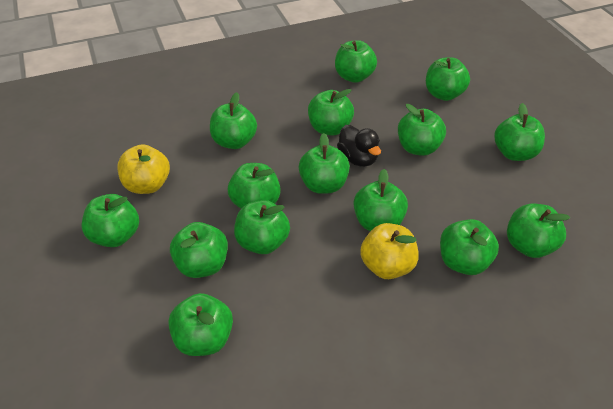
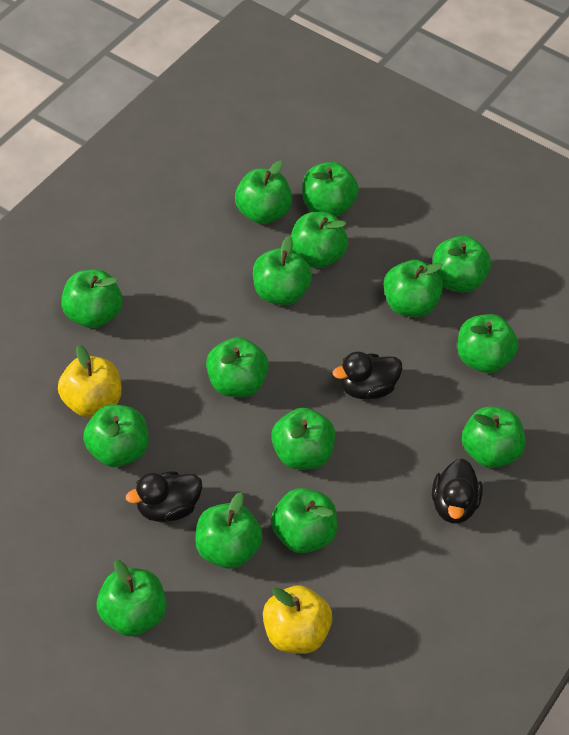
black duck: 1 -> 3

